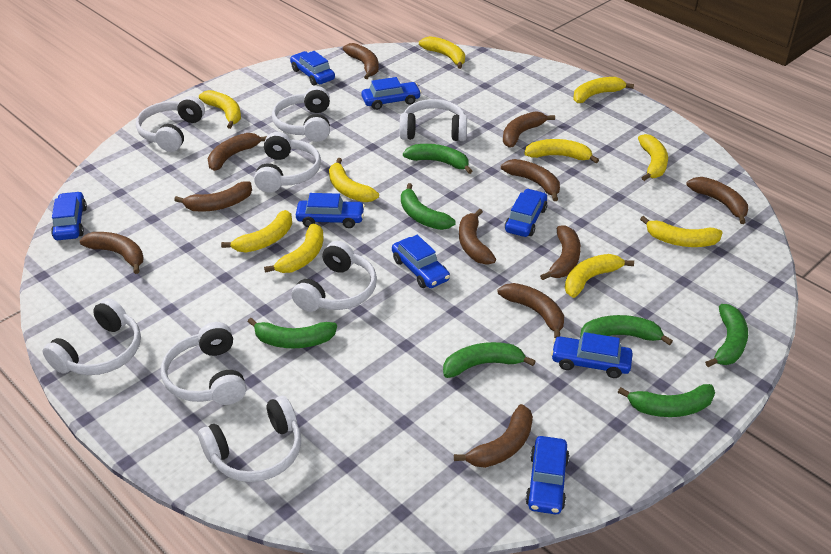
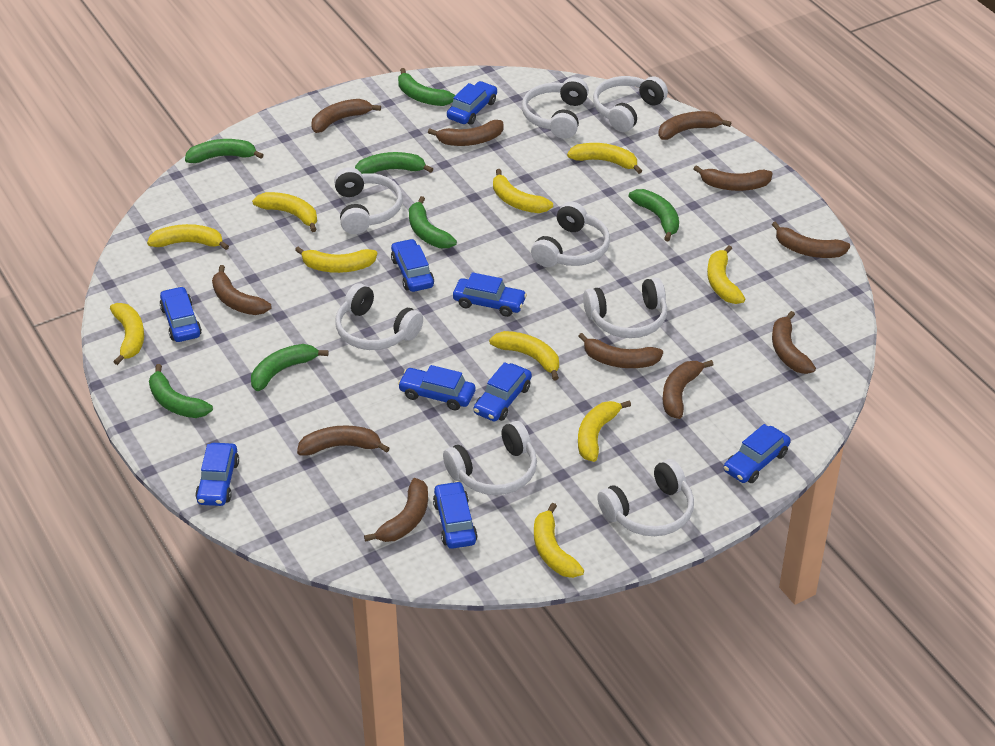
blue car: 8 -> 9

